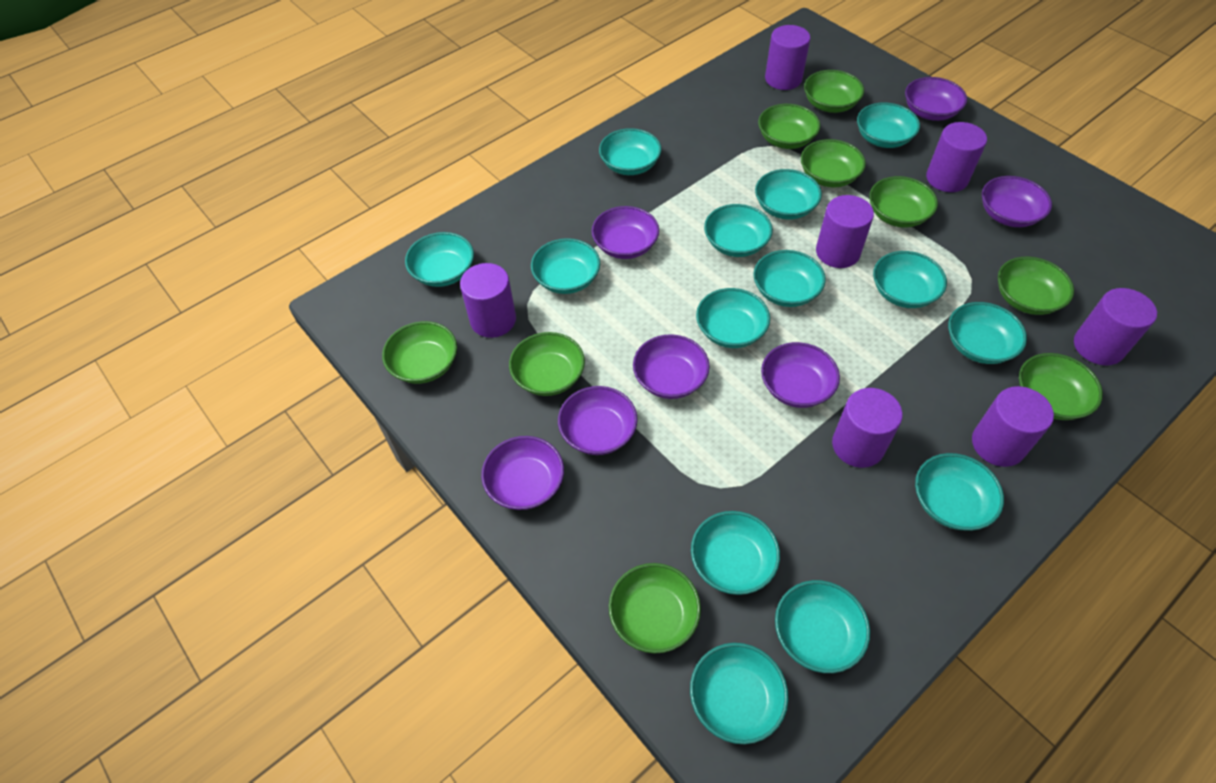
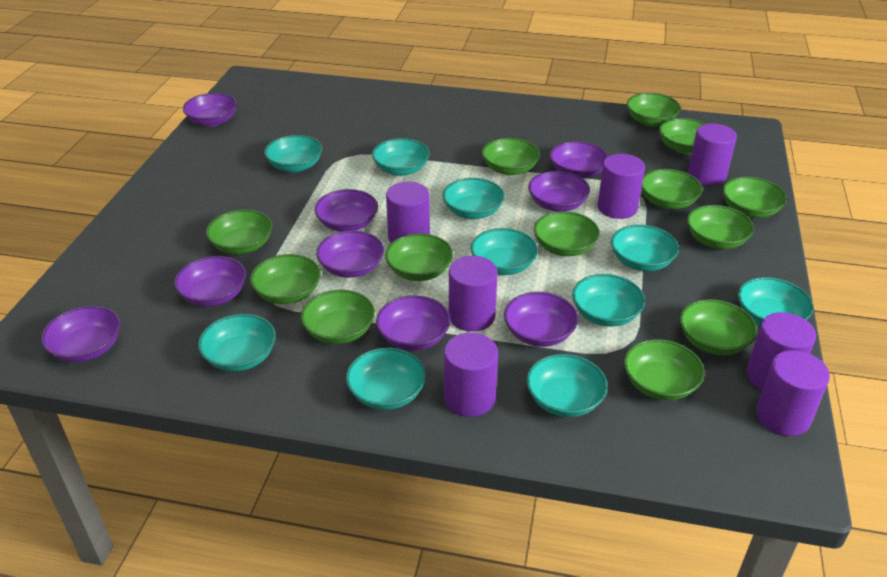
green bowl: 9 -> 13
purple bowl: 7 -> 9
turquoise bowl: 14 -> 10

